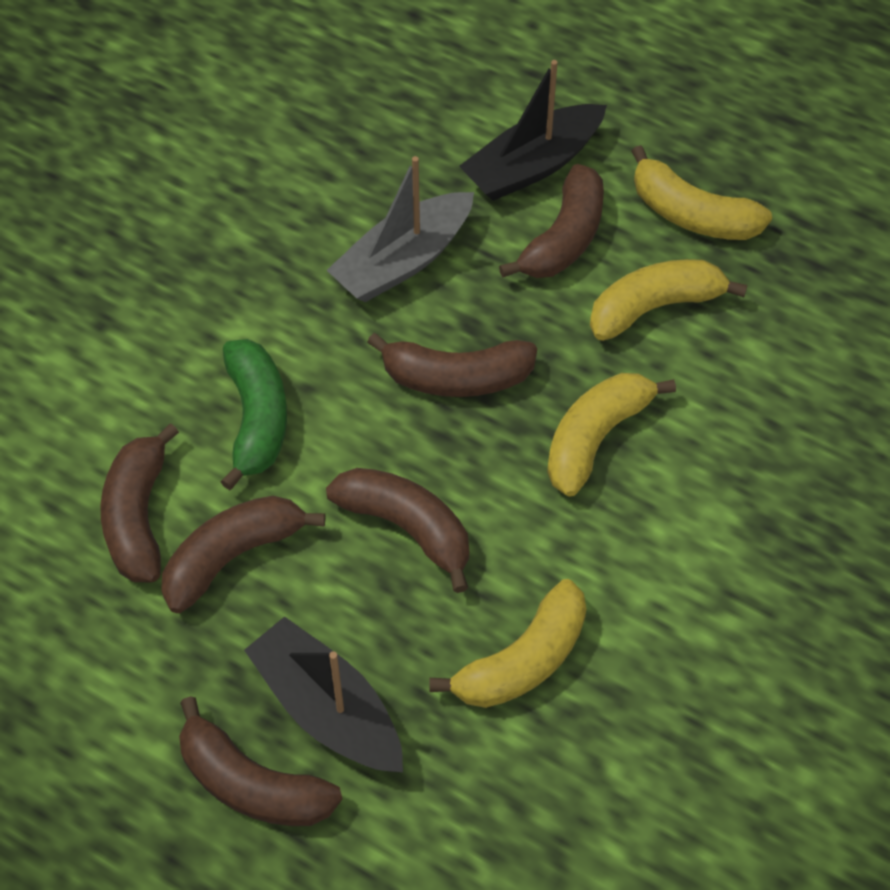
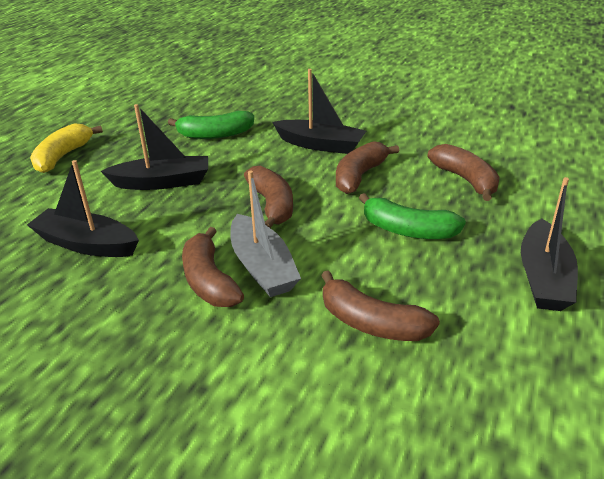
black boat: 2 -> 4
brown banana: 6 -> 5
green banana: 1 -> 2
yellow banana: 4 -> 1

